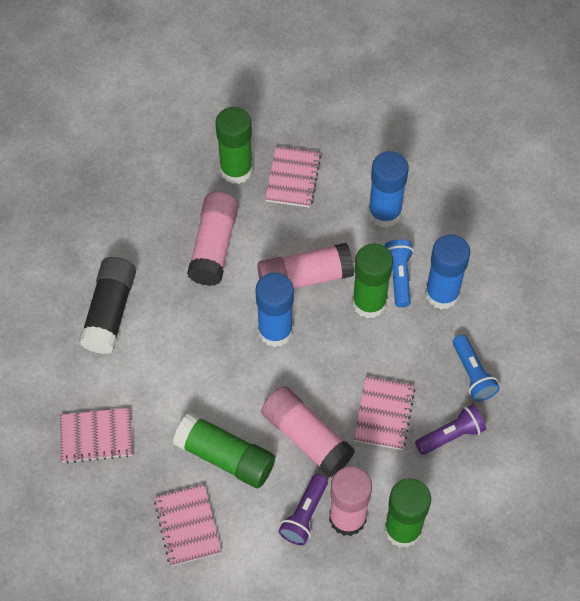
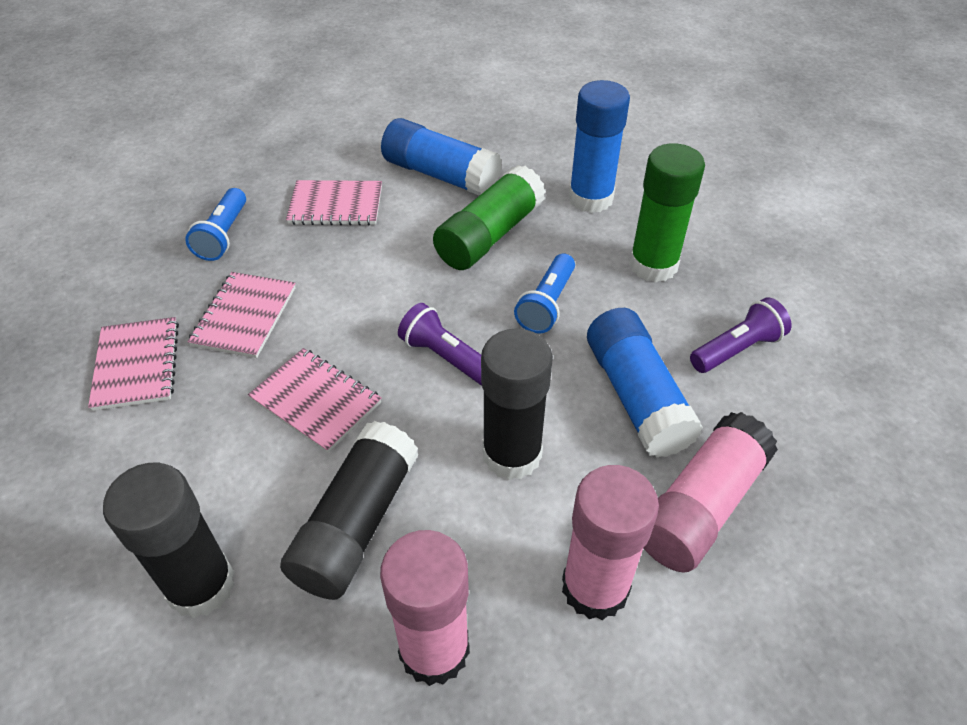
black glue stick: 1 -> 3
green glue stick: 4 -> 2
pink glue stick: 4 -> 3

